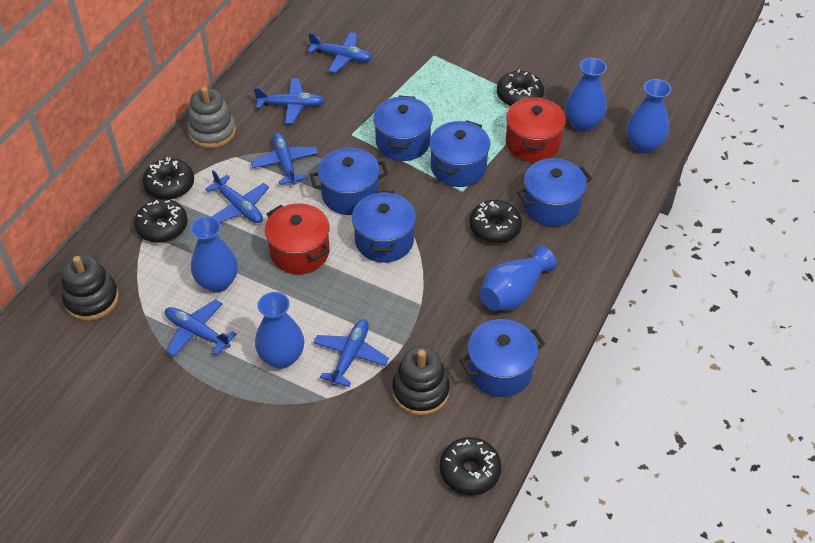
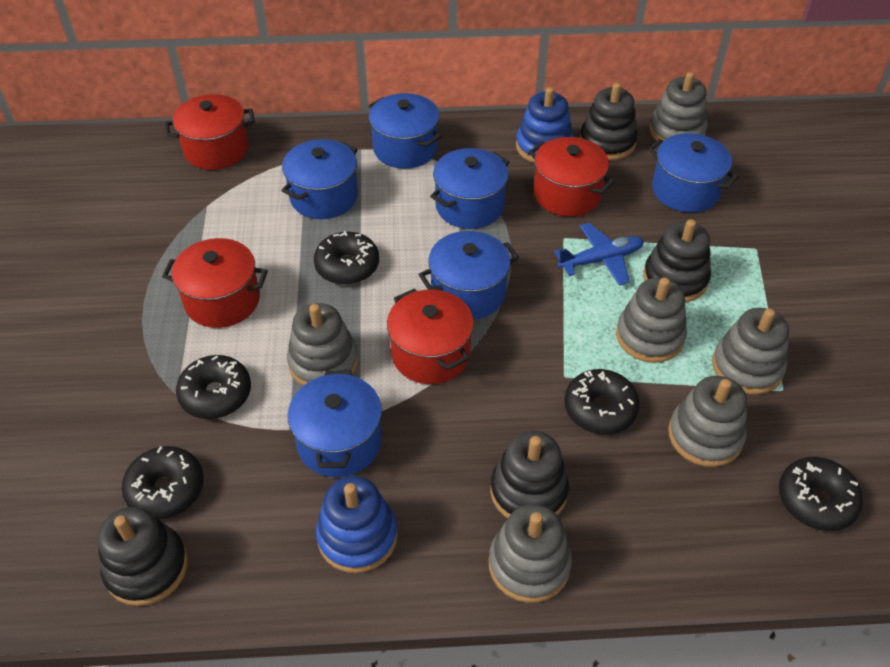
black stacking toy: 2 -> 4
blue plane: 6 -> 1
blue stacking toy: 0 -> 2
blue vase: 5 -> 0
grey stacking toy: 1 -> 6
red pot: 2 -> 4

